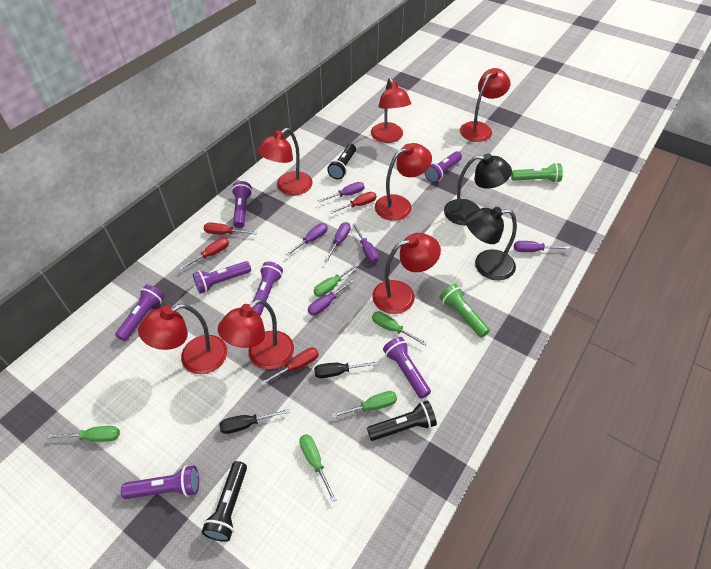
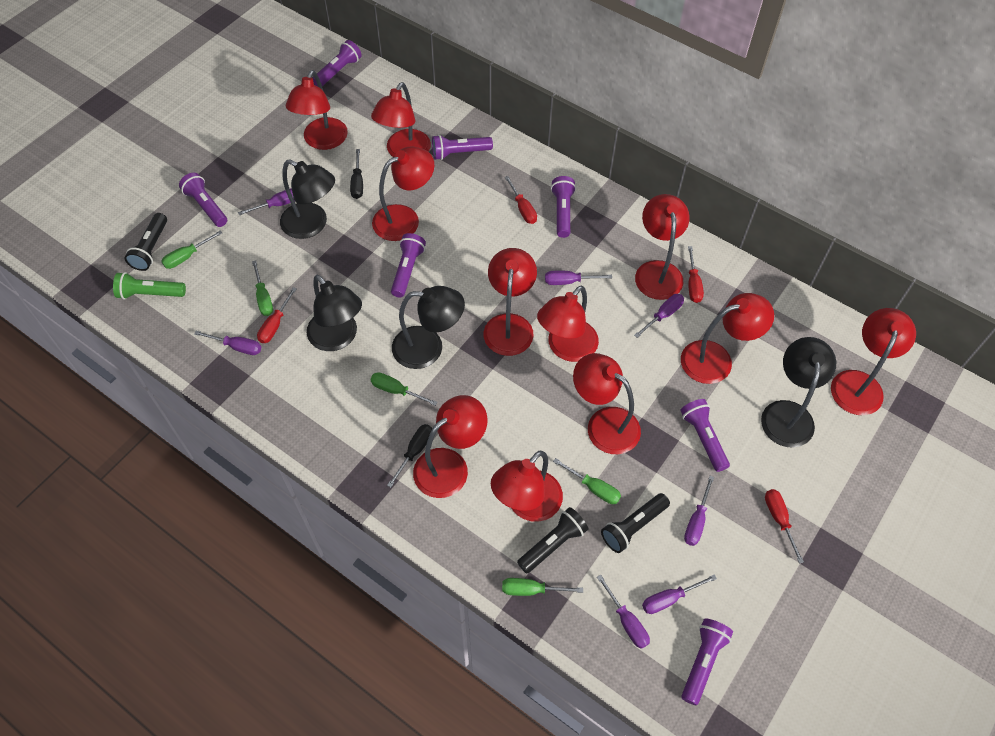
black lamp: 2 -> 4
green flashlight: 2 -> 1
purple screwdriver: 6 -> 7
red lamp: 7 -> 11

